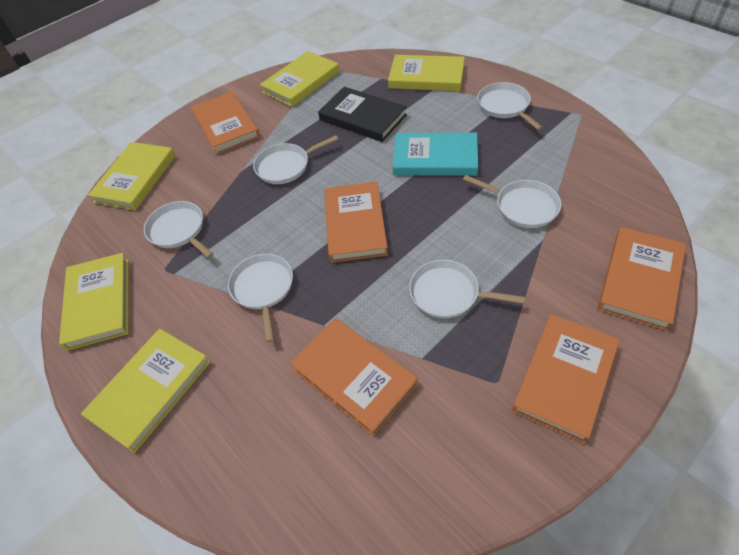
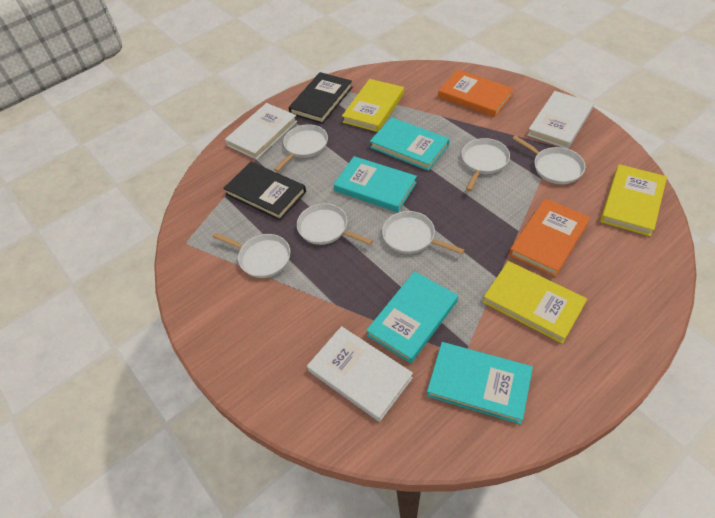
black book: 1 -> 2
orange book: 5 -> 2
turquoise book: 1 -> 4
white book: 0 -> 3
yellow book: 5 -> 3

